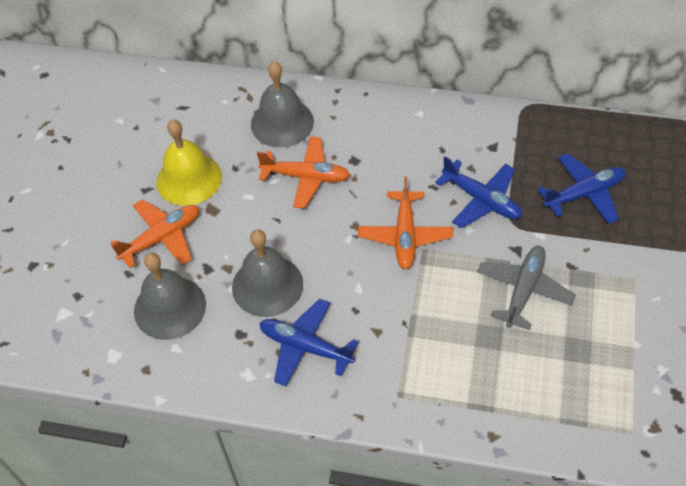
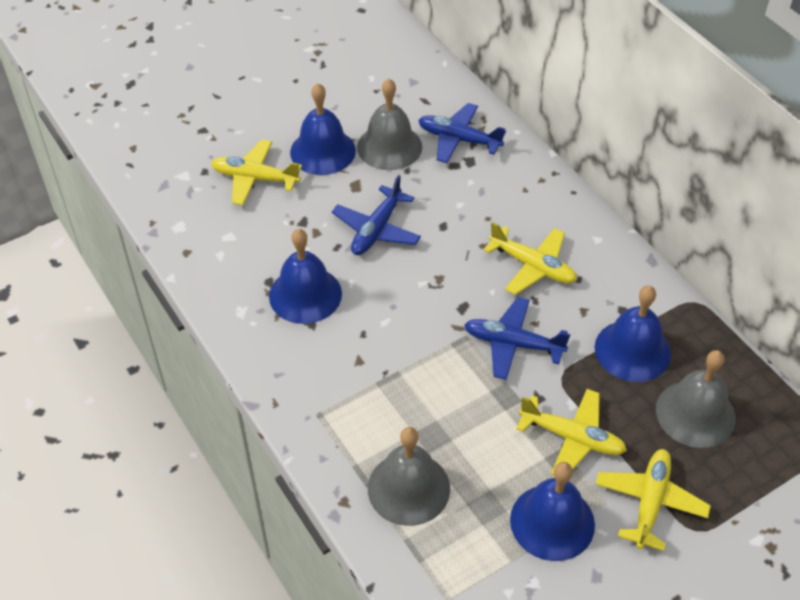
blue bell: 0 -> 4
grey plane: 1 -> 0
orange plane: 3 -> 0
yellow bell: 1 -> 0
yellow plane: 0 -> 4

